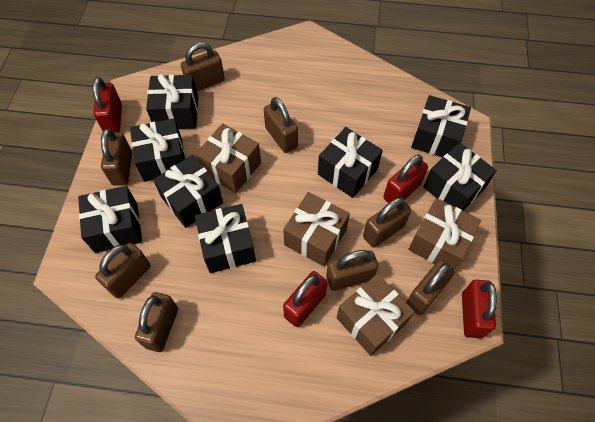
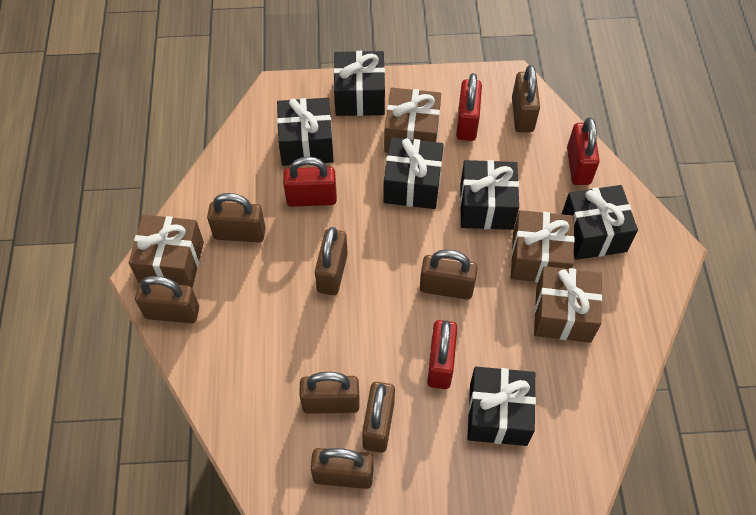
black gift: 8 -> 6

